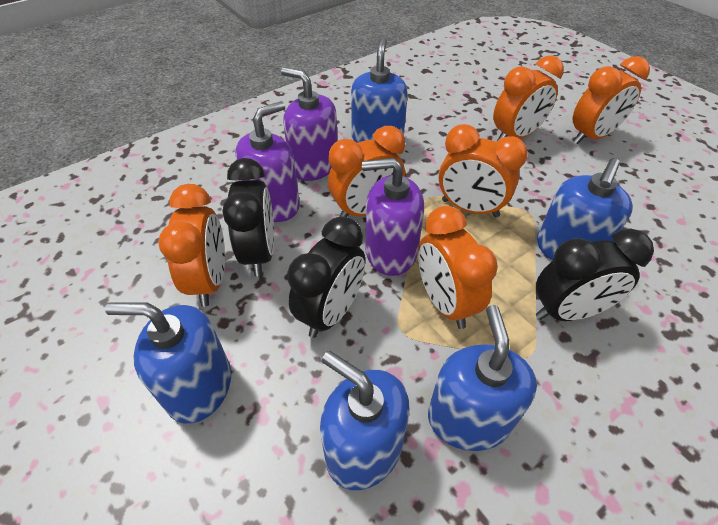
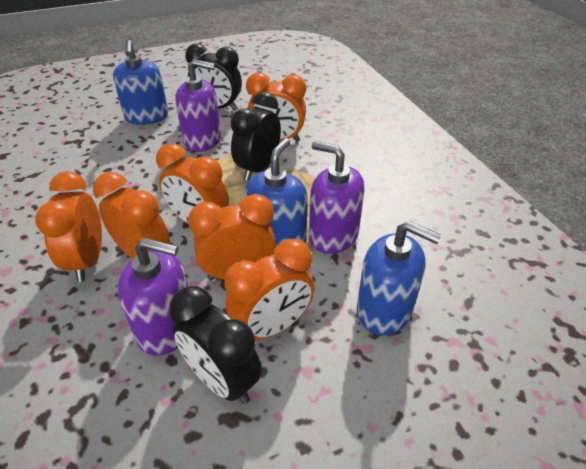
blue soap dispenser: 5 -> 3

